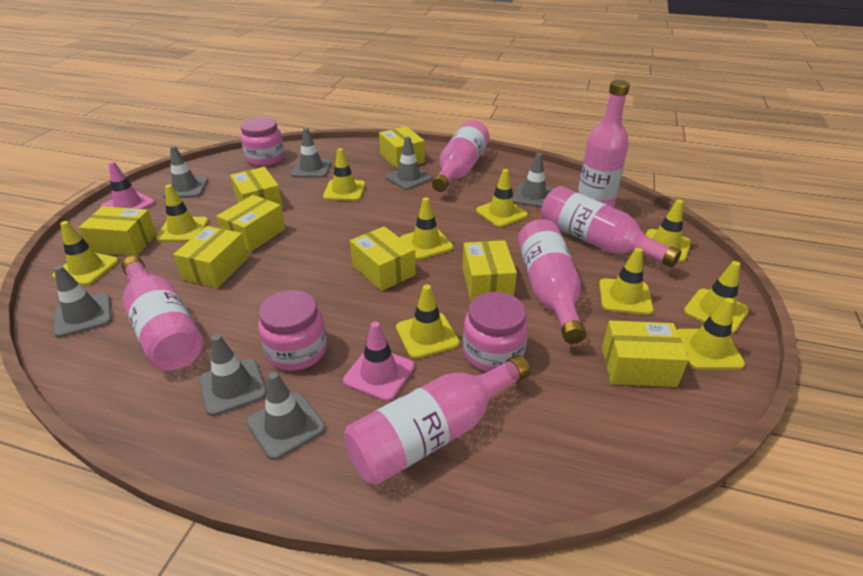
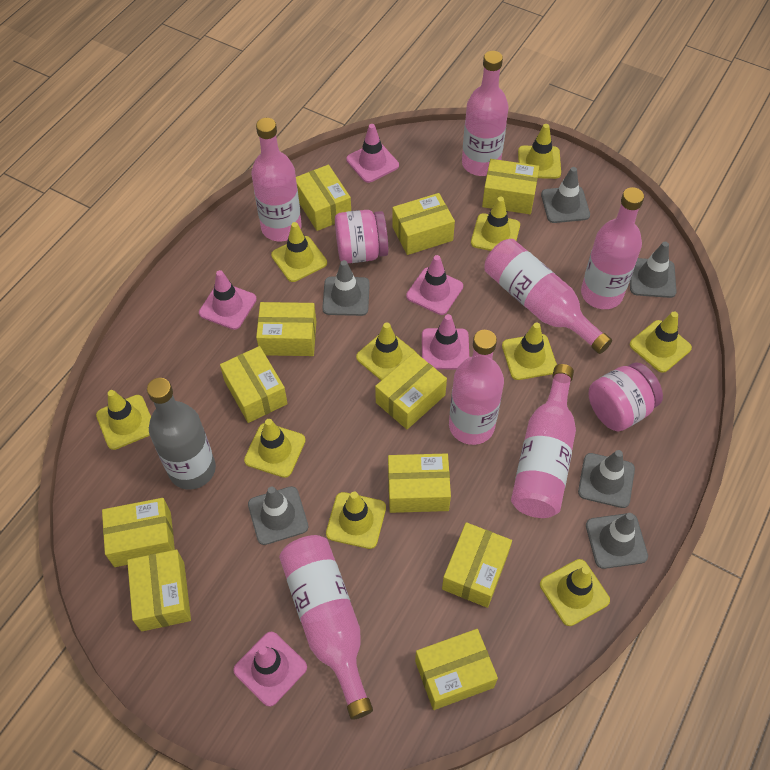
grey bottle: 0 -> 1
grey traffic cone: 7 -> 6
pink bottle: 6 -> 7
pink jar: 3 -> 2
pink traffic cone: 2 -> 5
yellow box: 8 -> 11

